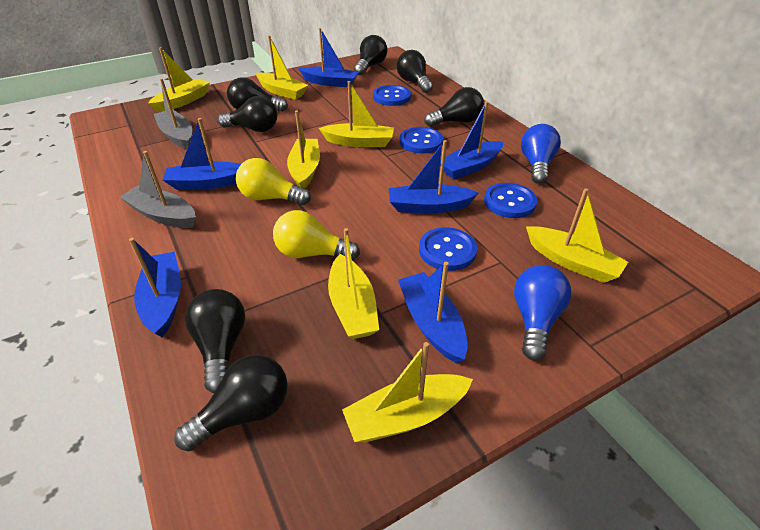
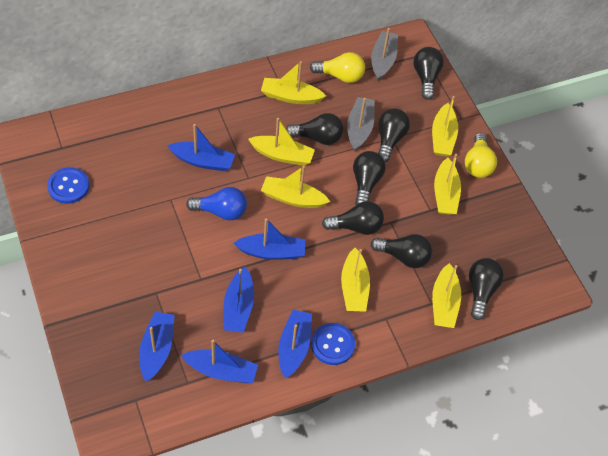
blue button: 4 -> 2
blue light bulb: 2 -> 1

